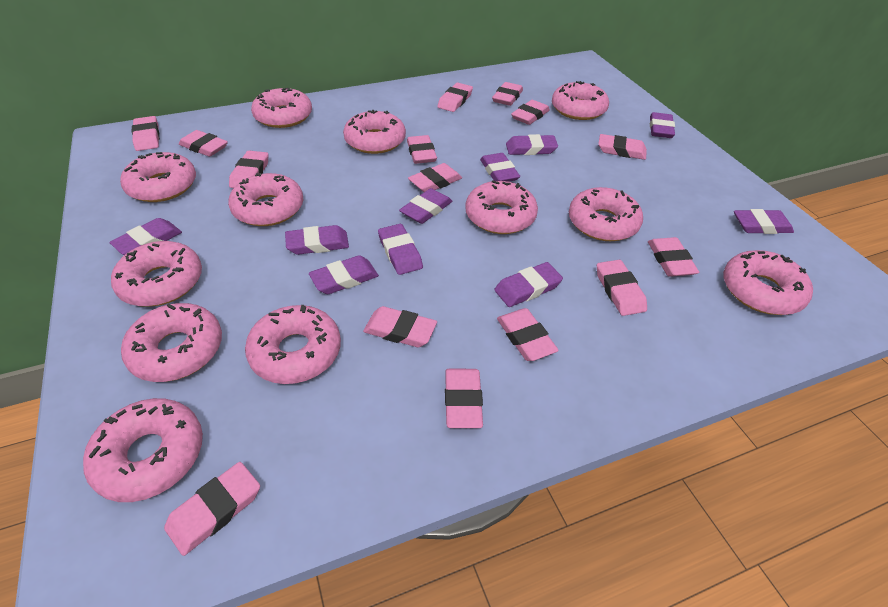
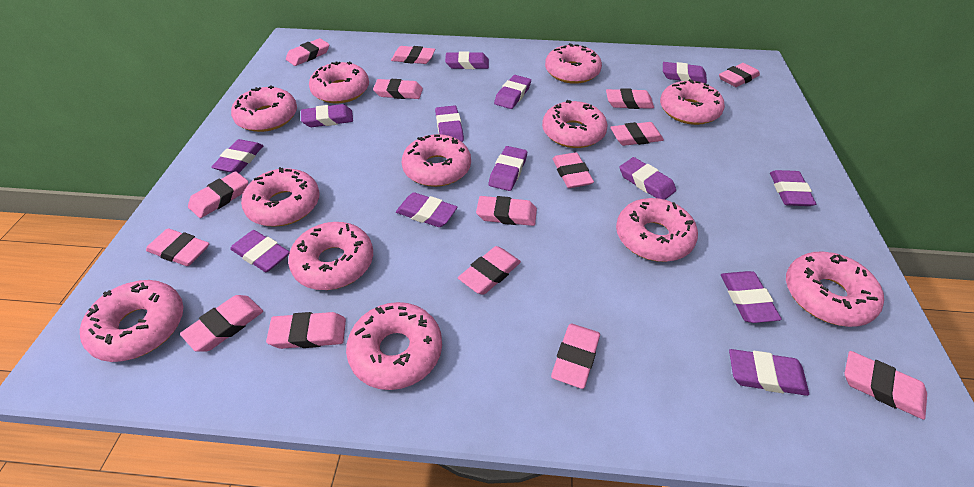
purple eraser: 10 -> 13

